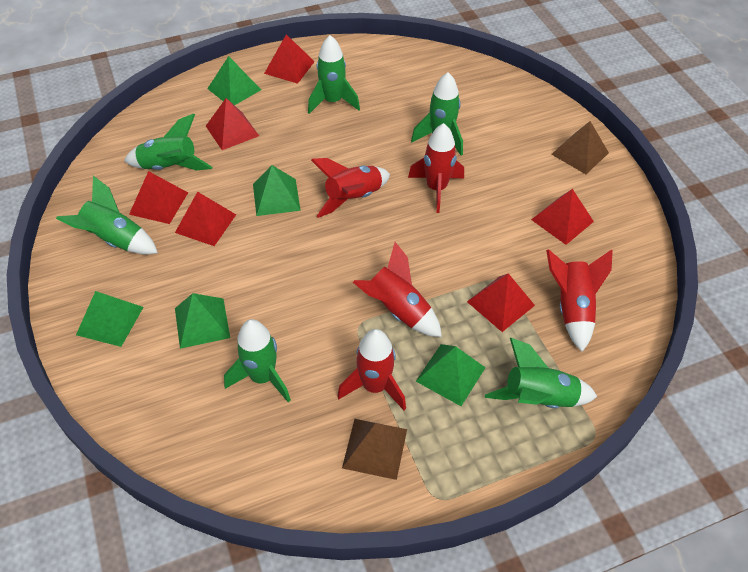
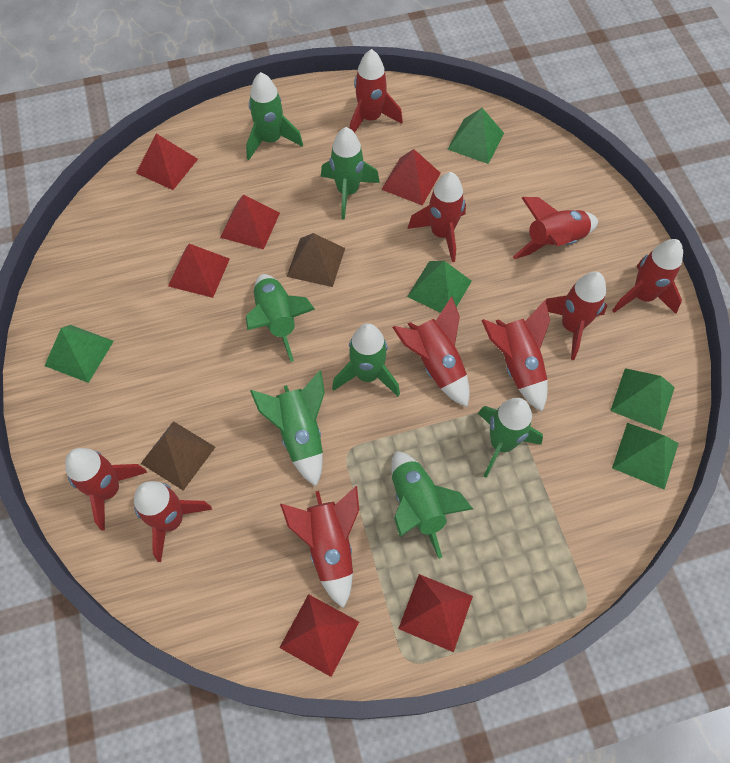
green rocket: 6 -> 7
red rocket: 5 -> 10

